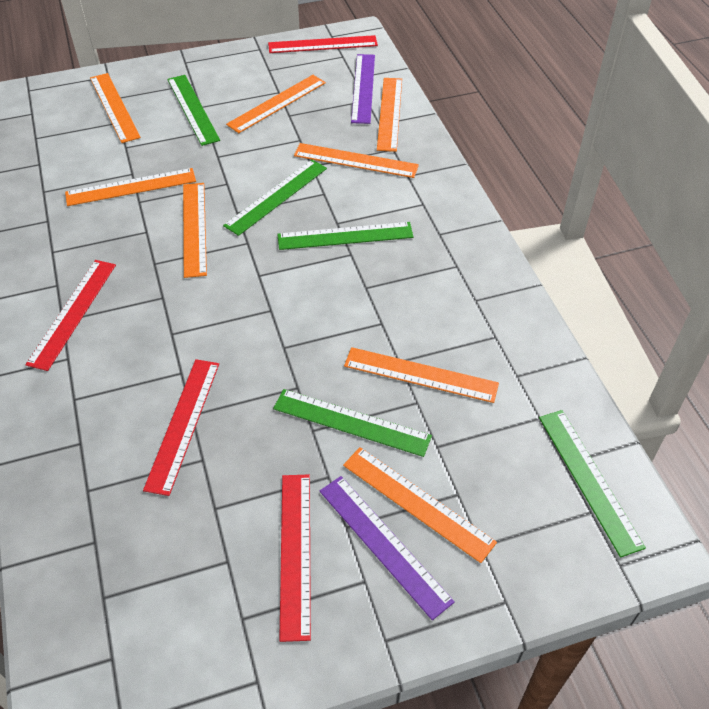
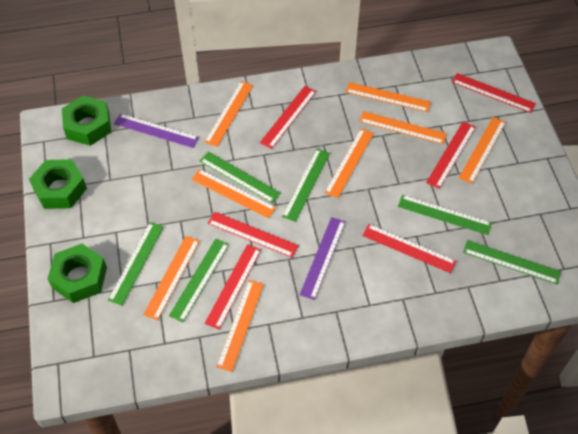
green nut: 0 -> 3
green ruler: 5 -> 6
red ruler: 4 -> 6

